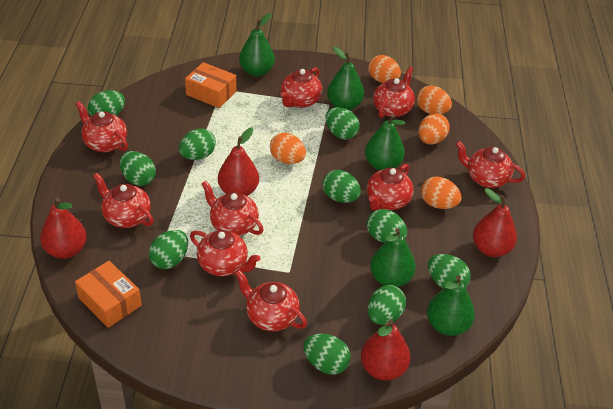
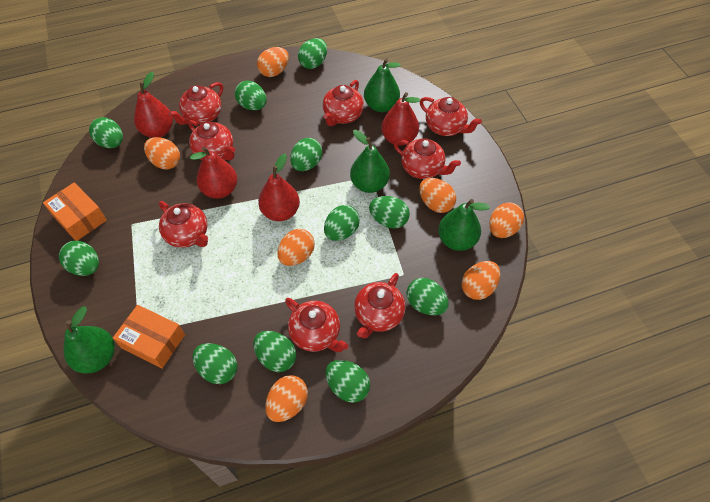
green egg: 10 -> 11
green pear: 5 -> 4
orange egg: 5 -> 7
red teapot: 9 -> 8

